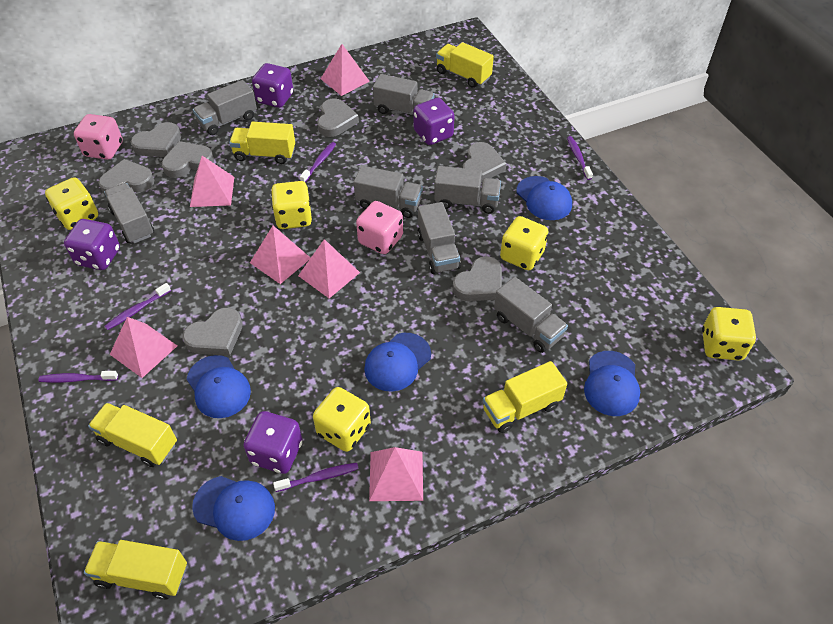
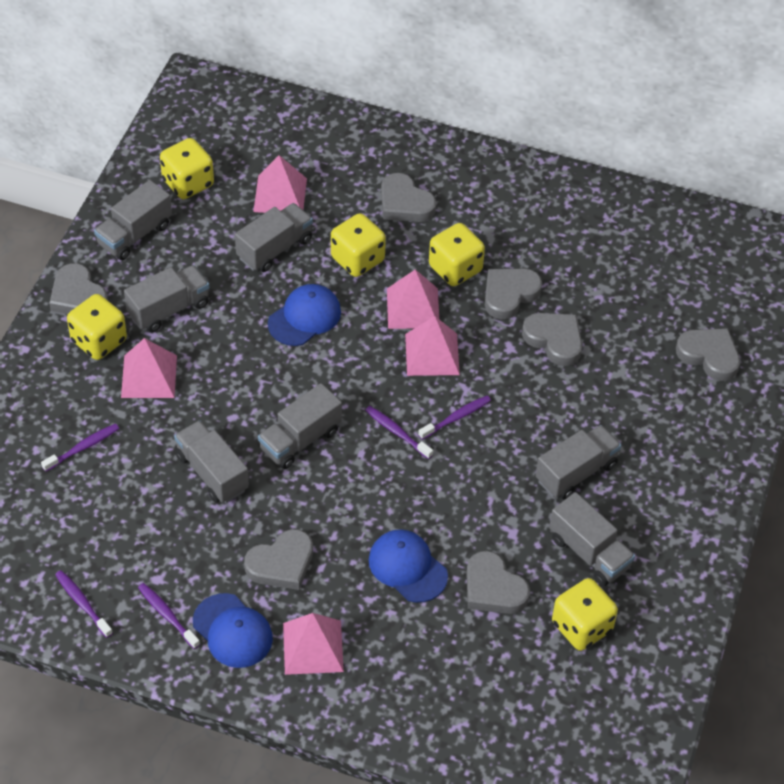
blue cap: 5 -> 3
pink dice: 2 -> 0
pink pyramid: 6 -> 5
purple dice: 4 -> 0
yellow truck: 5 -> 0

